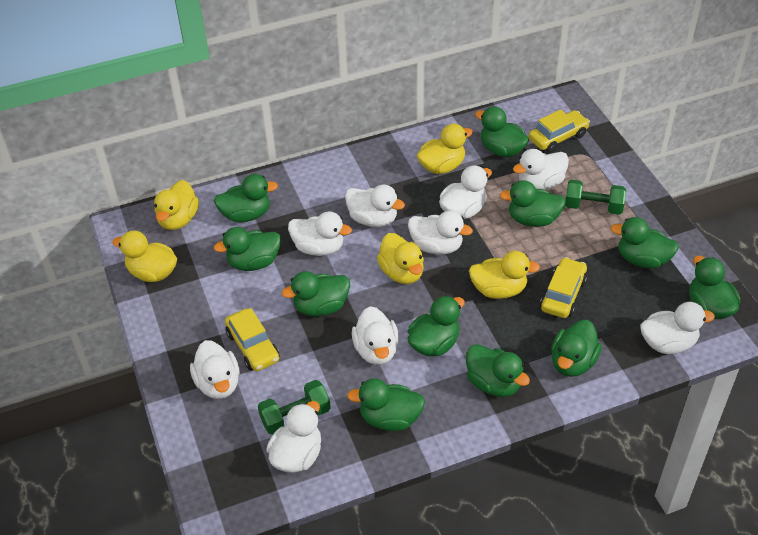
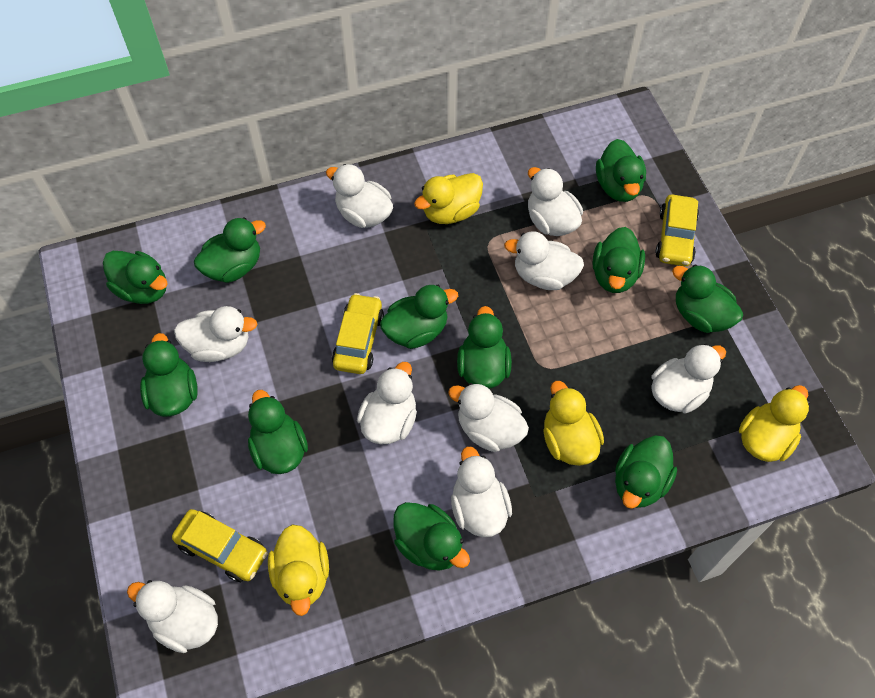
green dumbbell: 2 -> 0
yellow duck: 5 -> 4

